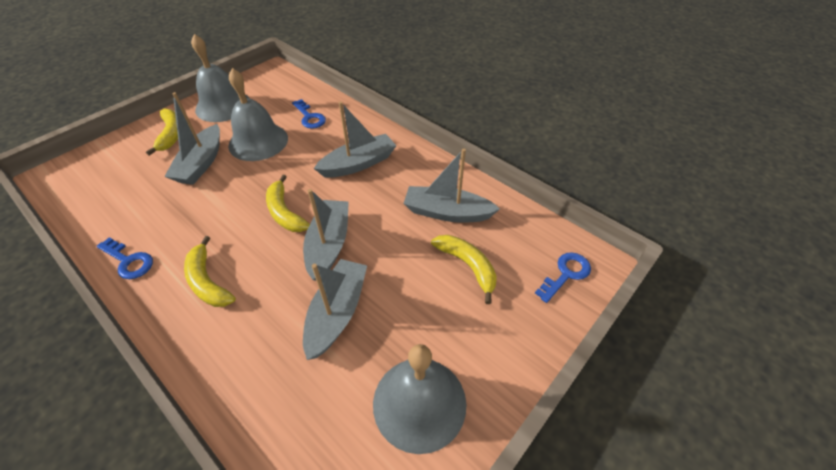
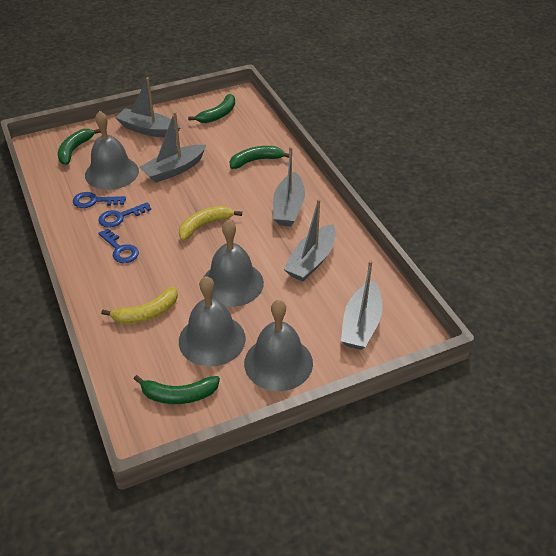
green banana: 0 -> 4
grey bell: 3 -> 4
yellow banana: 4 -> 2

